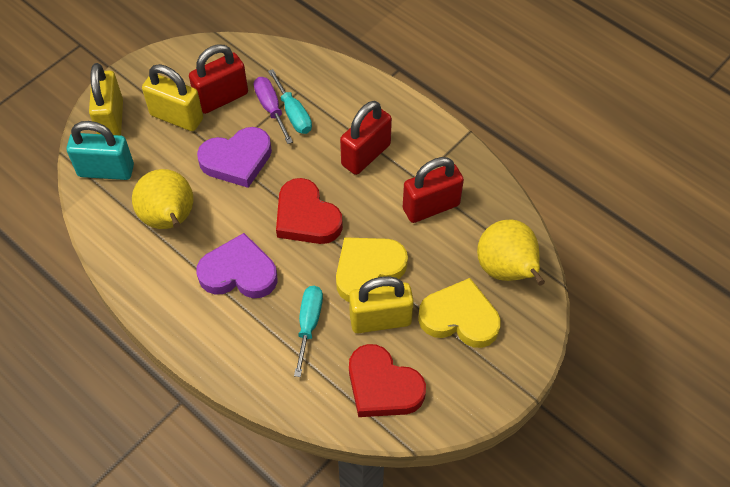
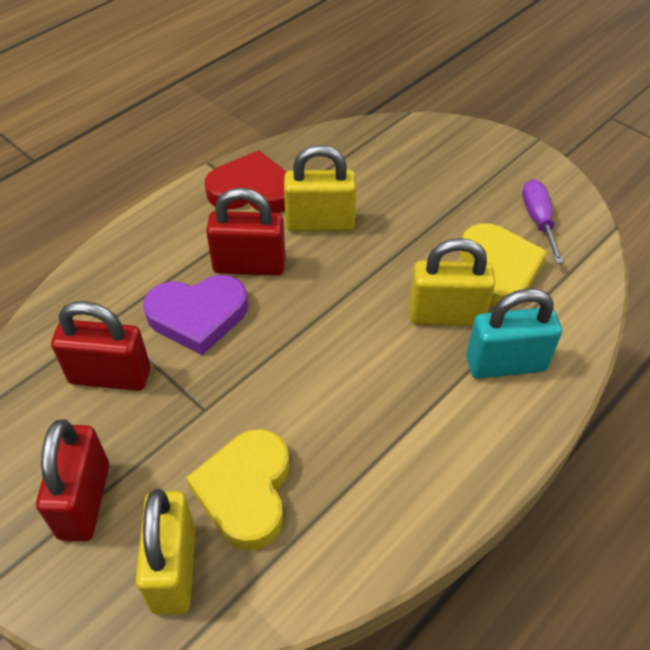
purple heart: 2 -> 1
red heart: 2 -> 1
turquoise screwdriver: 2 -> 0
yellow pear: 2 -> 0

